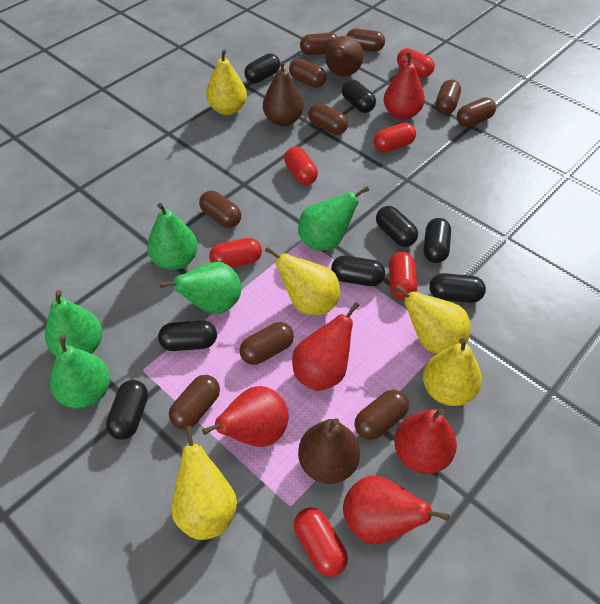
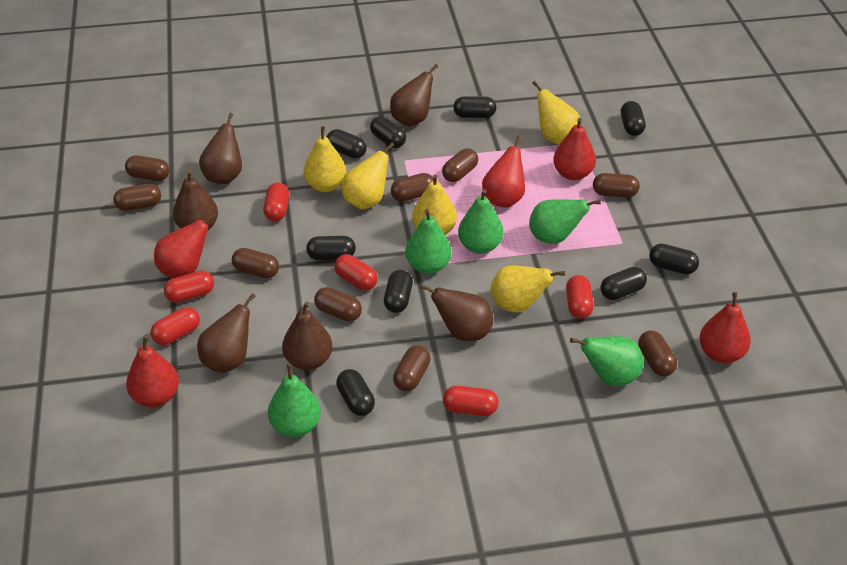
black capsule: 8 -> 9
brown capsule: 10 -> 9
brown pear: 3 -> 6

